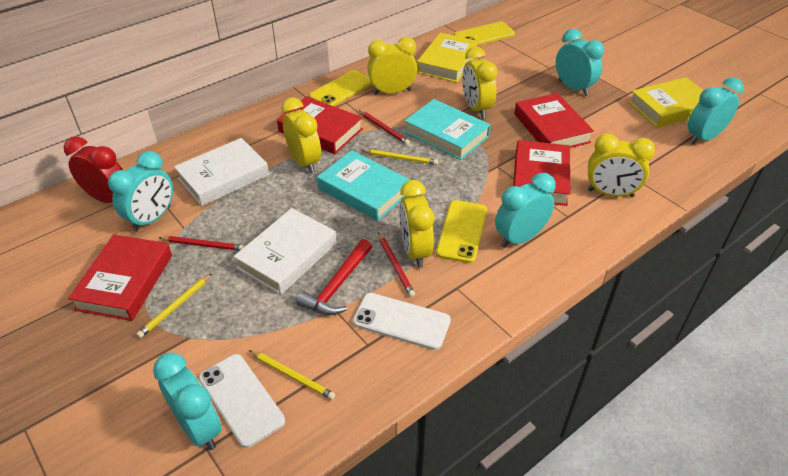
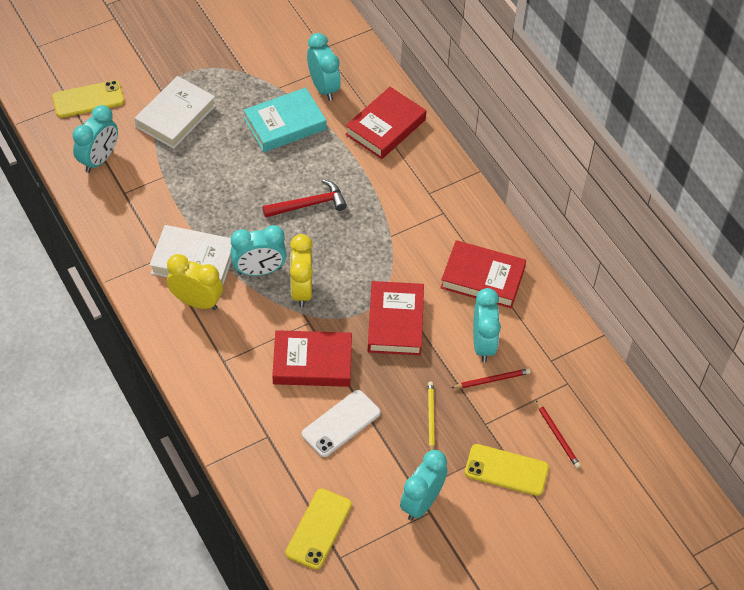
red clock: 1 -> 0
red pencil: 3 -> 2
turquoise book: 2 -> 1
white phone: 2 -> 1
yellow book: 2 -> 0
yellow clock: 5 -> 2
yellow pencil: 3 -> 1

